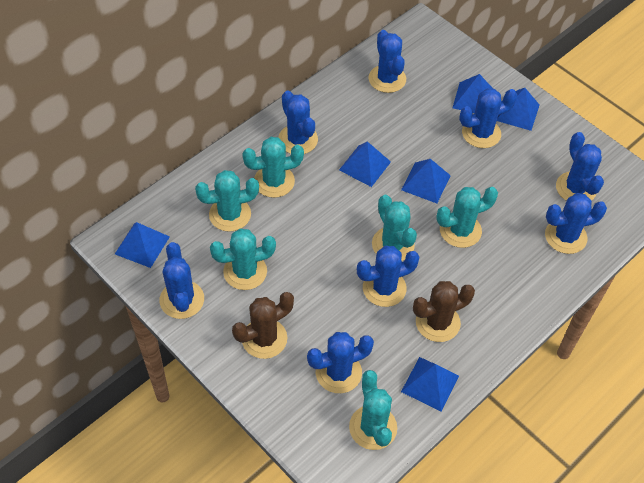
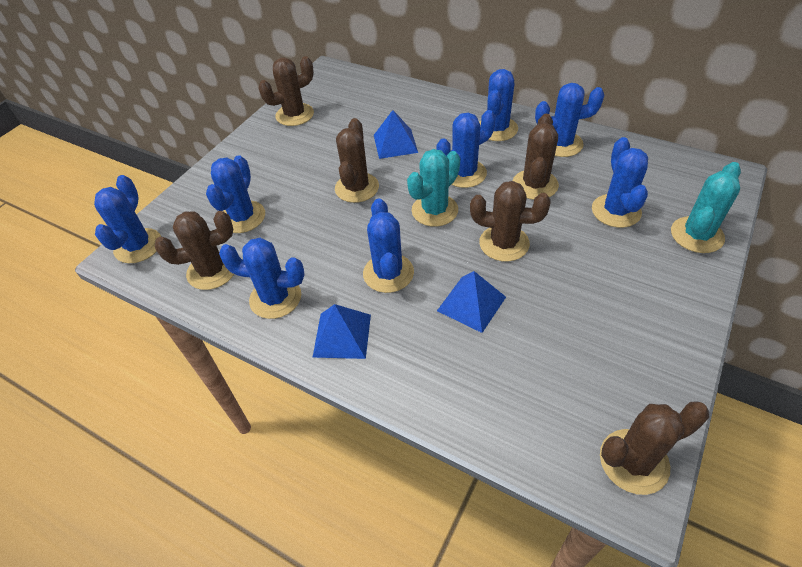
blue pyramid: 6 -> 3
brown cactus: 2 -> 6
turquoise cactus: 6 -> 2

